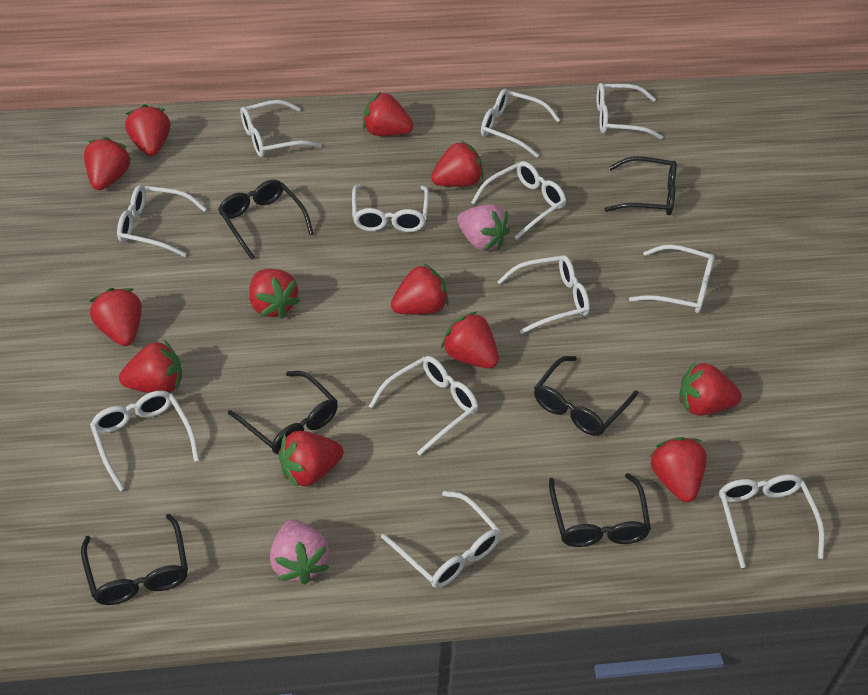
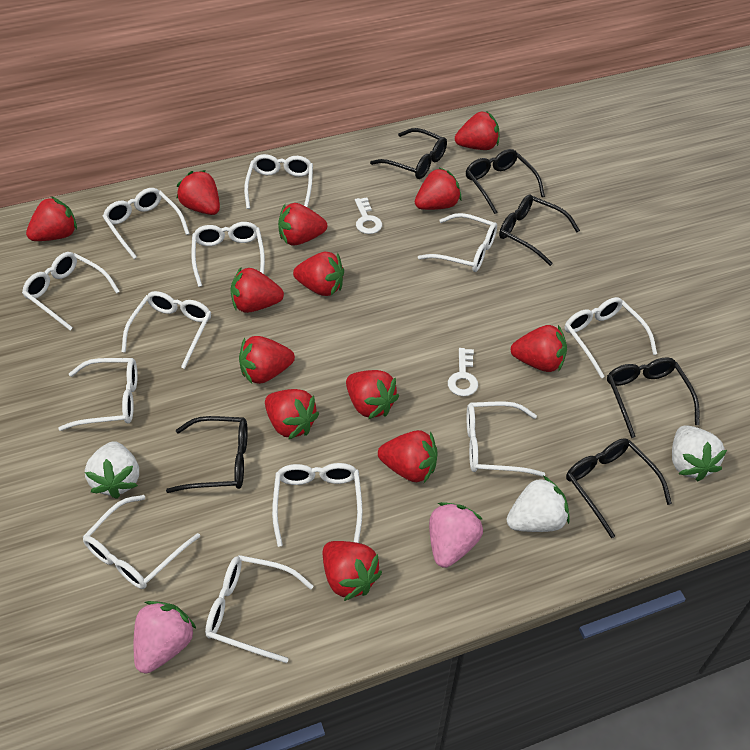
red strawberry: 12 -> 13
white key: 0 -> 2
white strawberry: 0 -> 3

